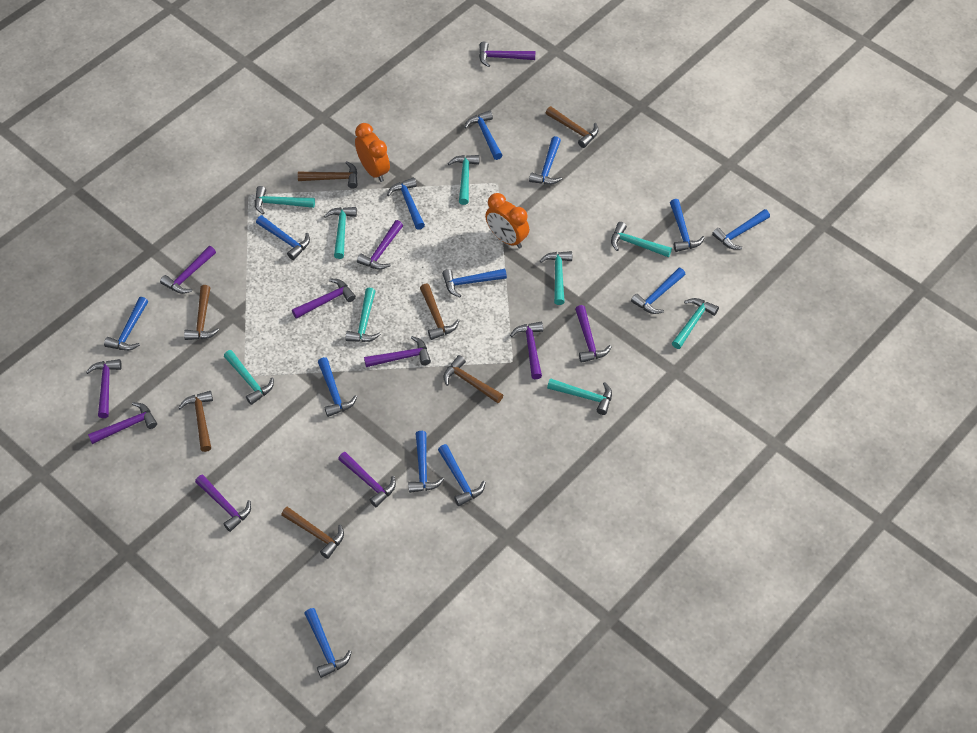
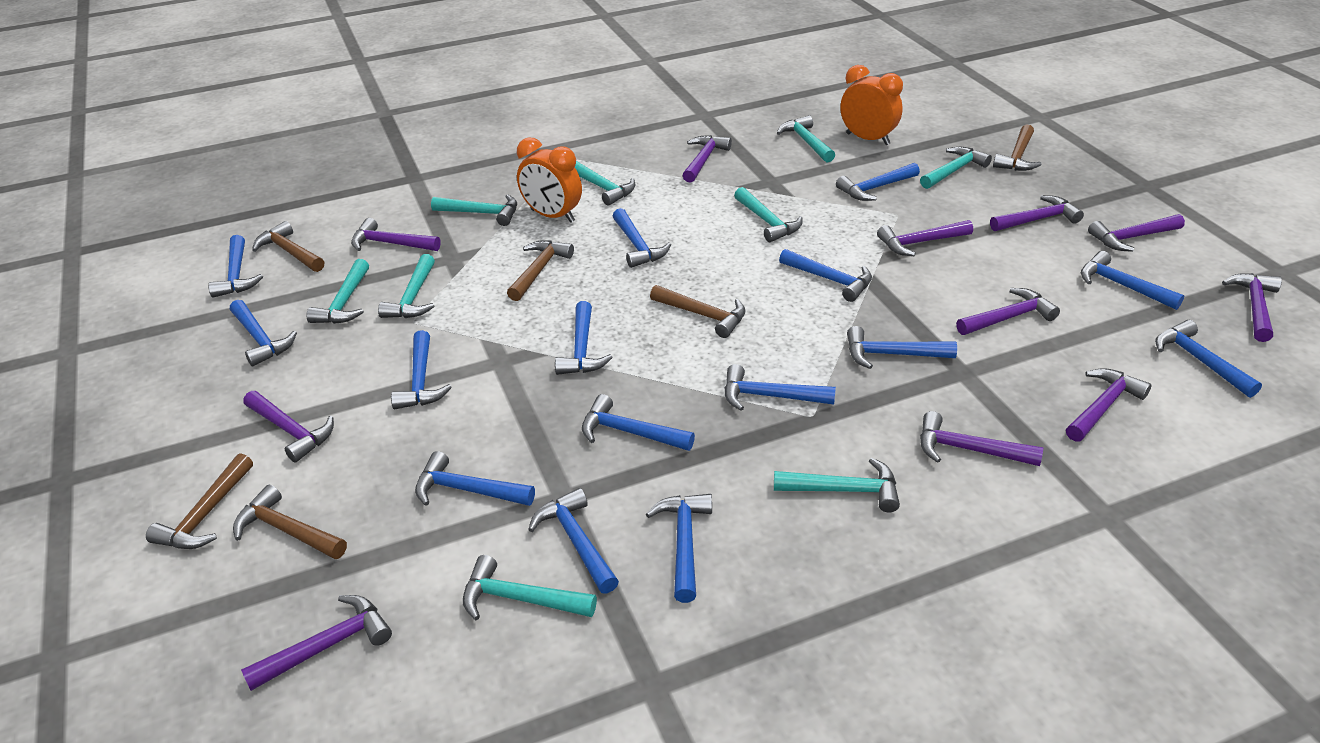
blue hammer: 13 -> 15
brown hammer: 7 -> 6

